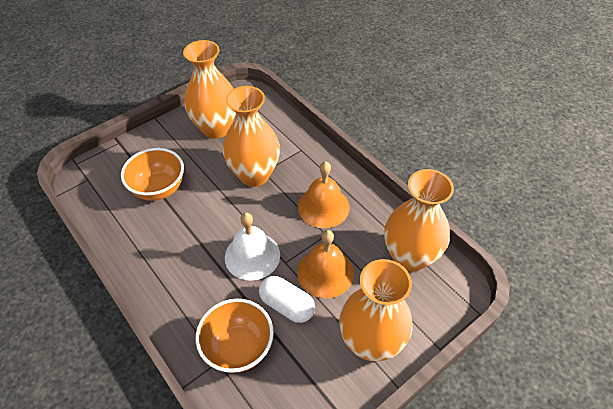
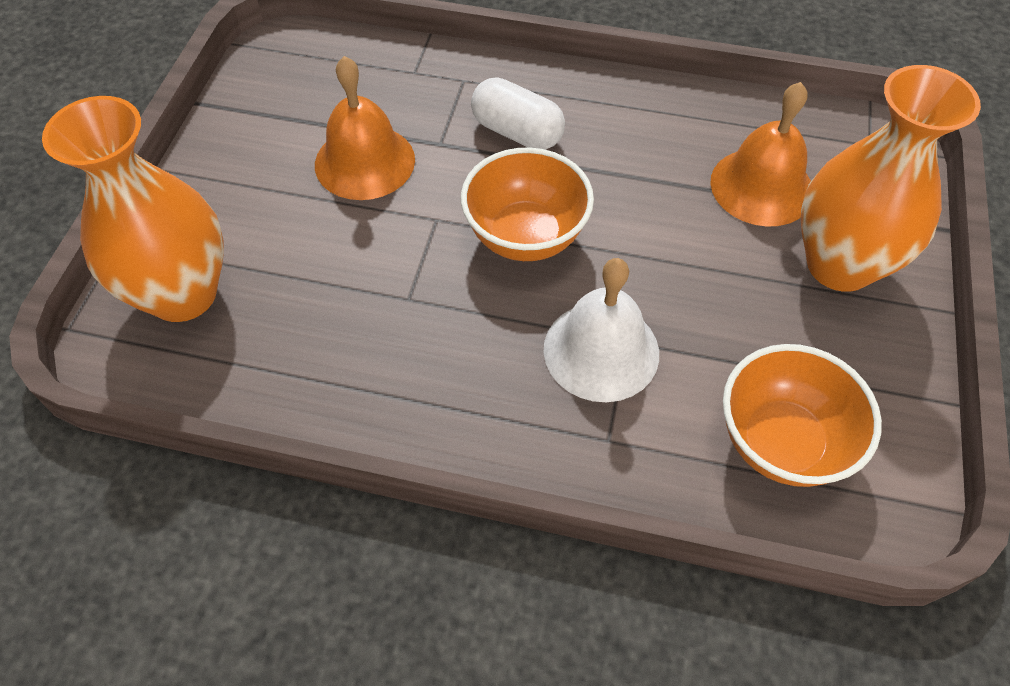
orange vase: 4 -> 2

